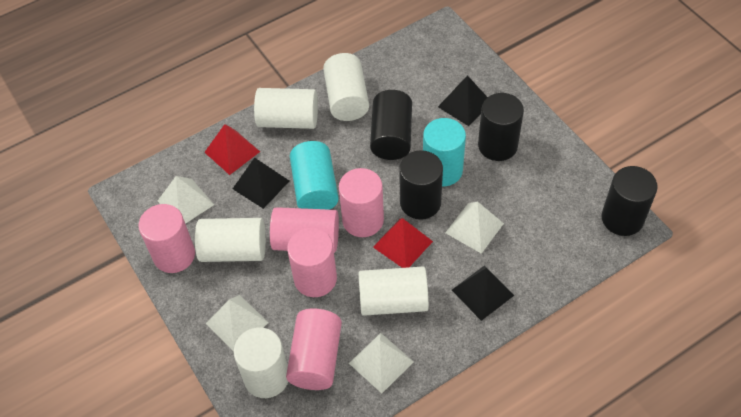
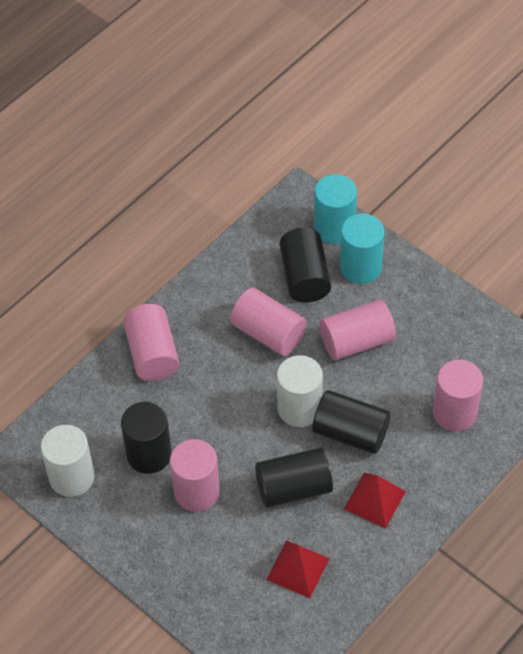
black pyramid: 3 -> 0
white cylinder: 5 -> 2
white pyramid: 4 -> 0

